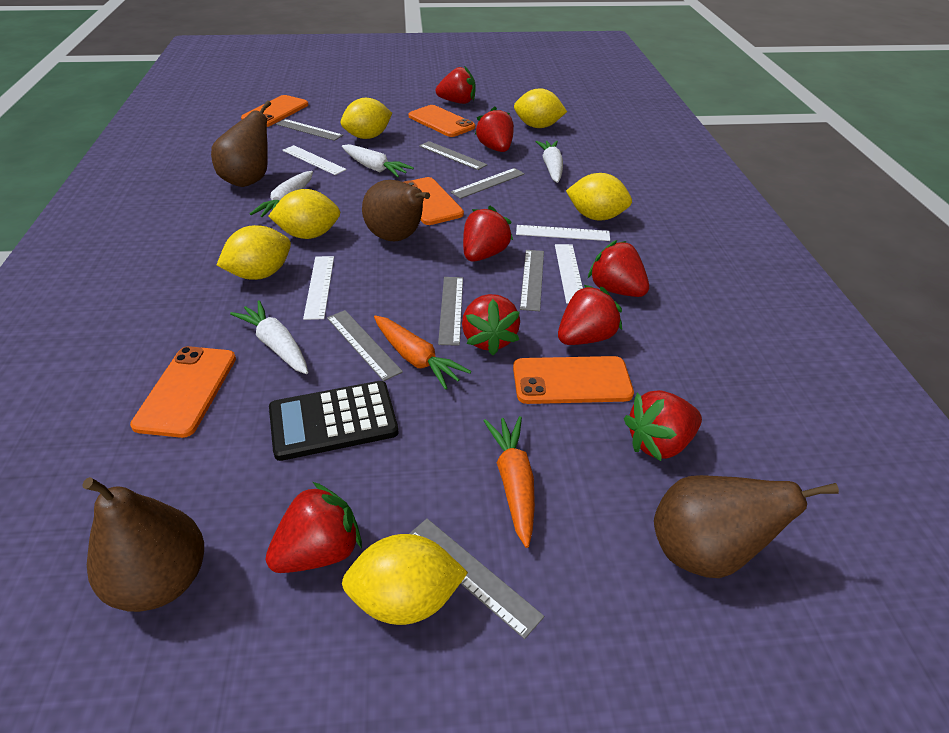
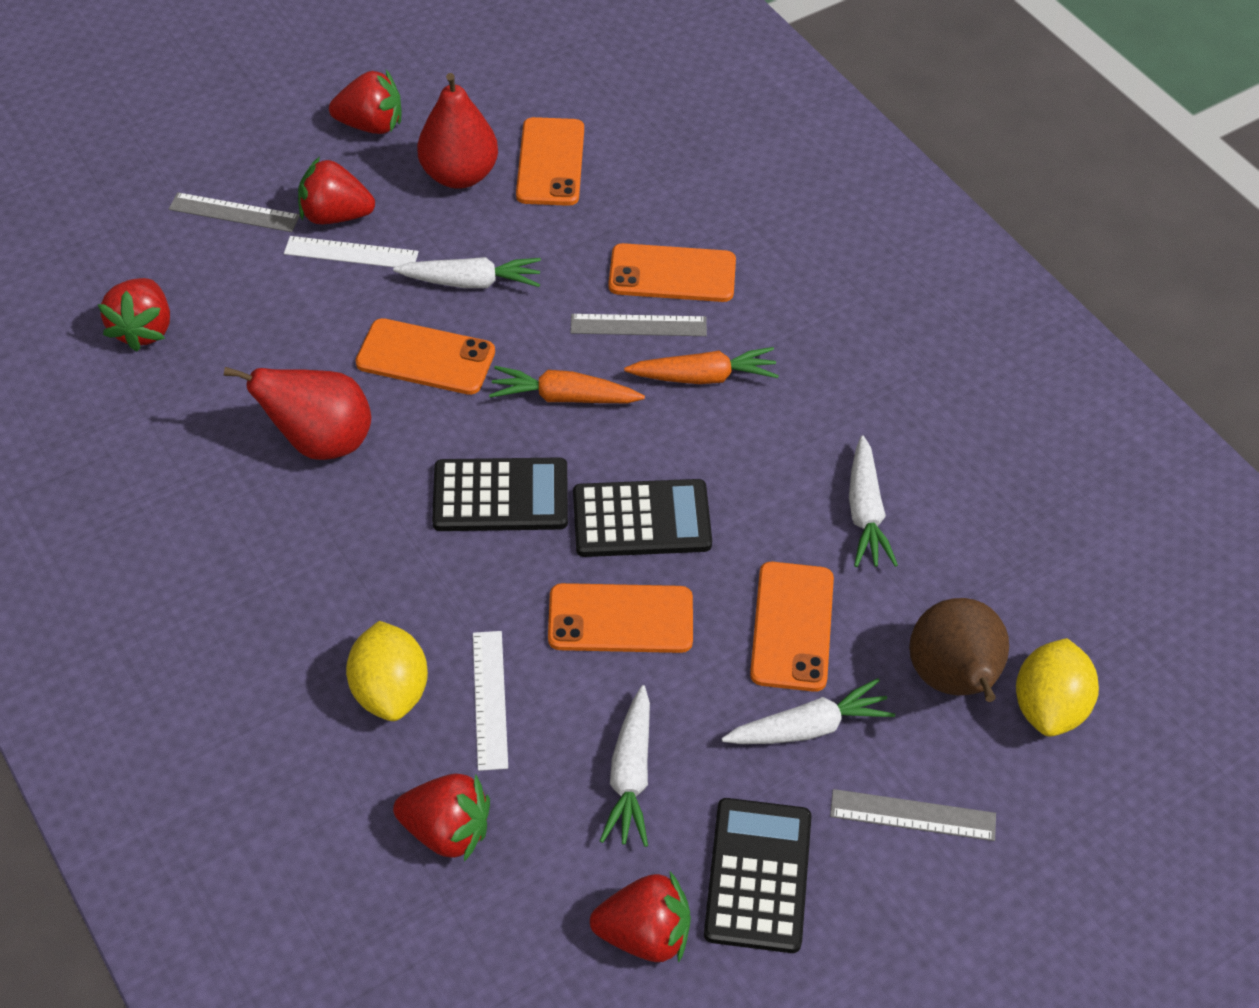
black calculator: 1 -> 3
brown pear: 4 -> 1
grey ruler: 7 -> 3
red pear: 0 -> 2
red strawberry: 8 -> 5
white ruler: 4 -> 2
yellow lemon: 6 -> 2

